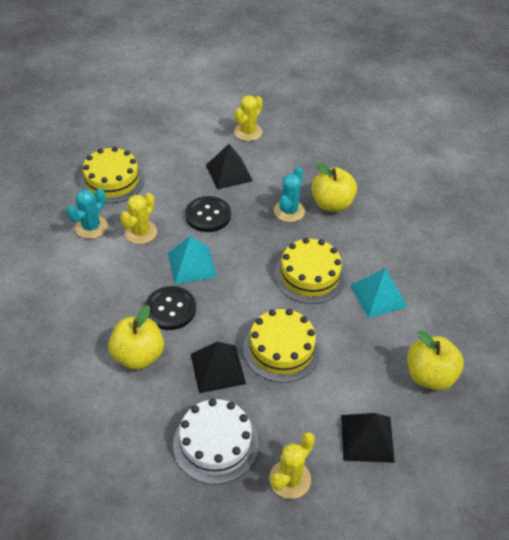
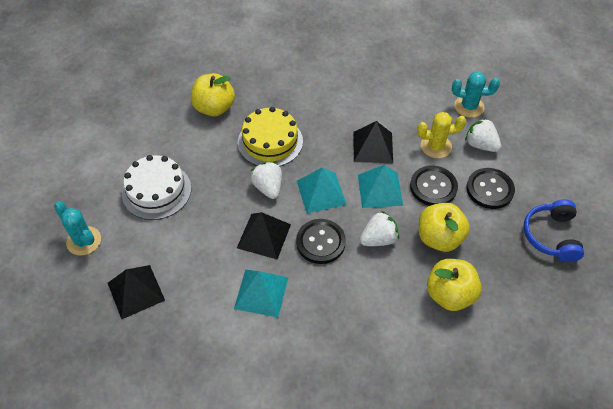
black button: 2 -> 3
blue headphones: 0 -> 1
turquoise pyramid: 2 -> 3
white strawberry: 0 -> 3
yellow cactus: 3 -> 1
yellow cake: 3 -> 1

